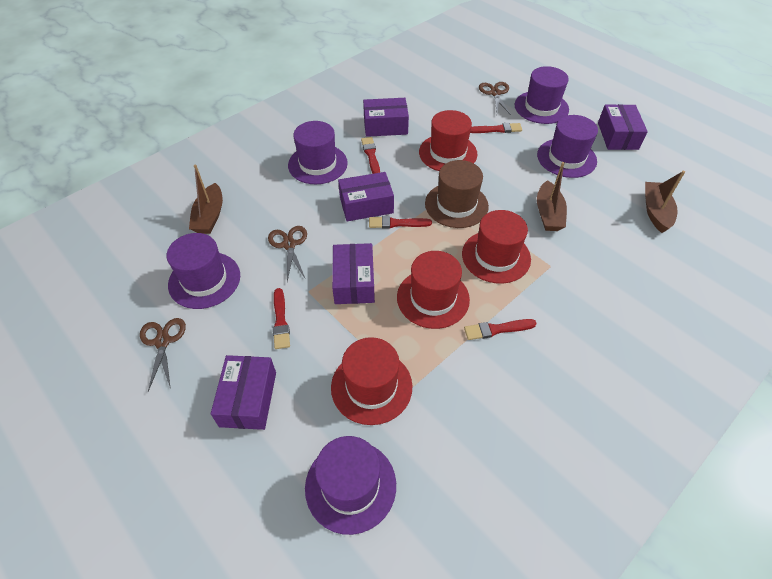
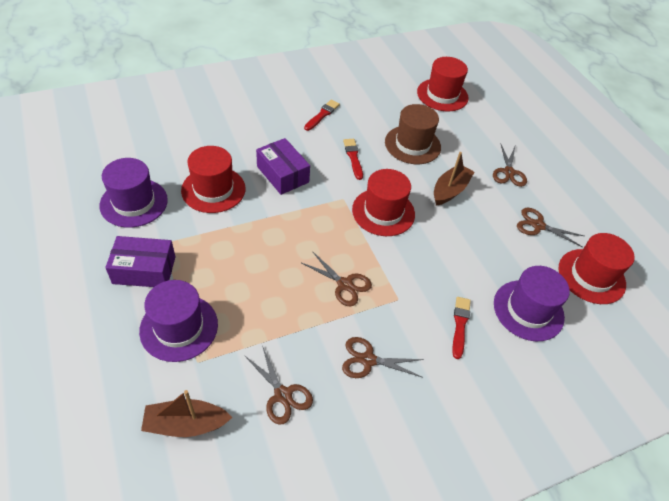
brown boat: 3 -> 2
brown scissors: 3 -> 5
purple box: 5 -> 2
purple hat: 5 -> 3
red brush: 5 -> 3

